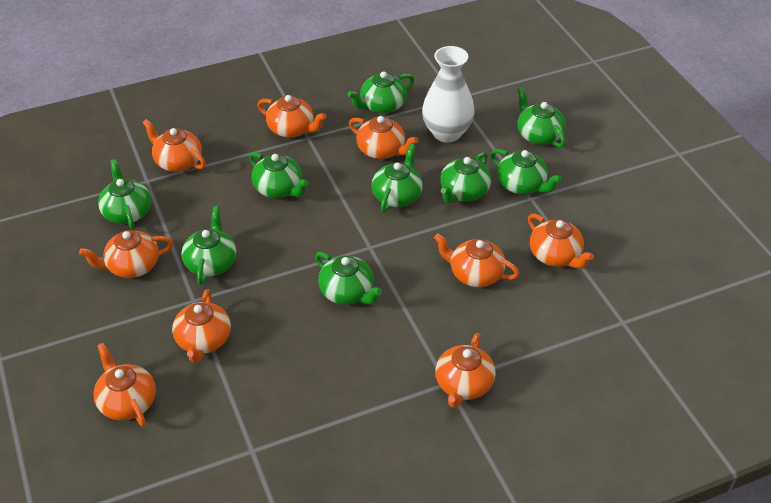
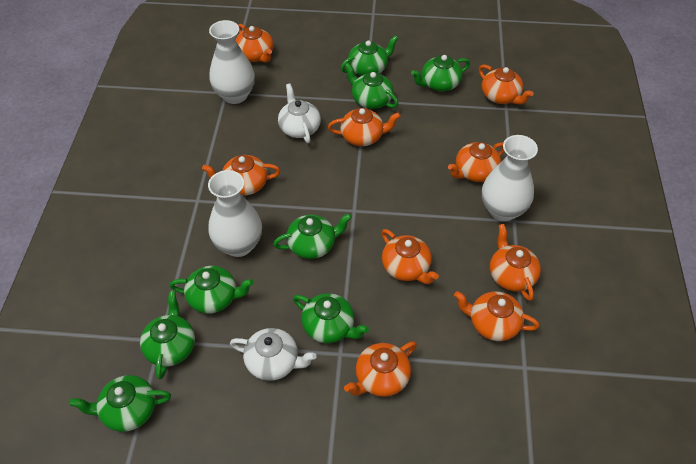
green teapot: 9 -> 8
white teapot: 0 -> 2
white vase: 1 -> 3

